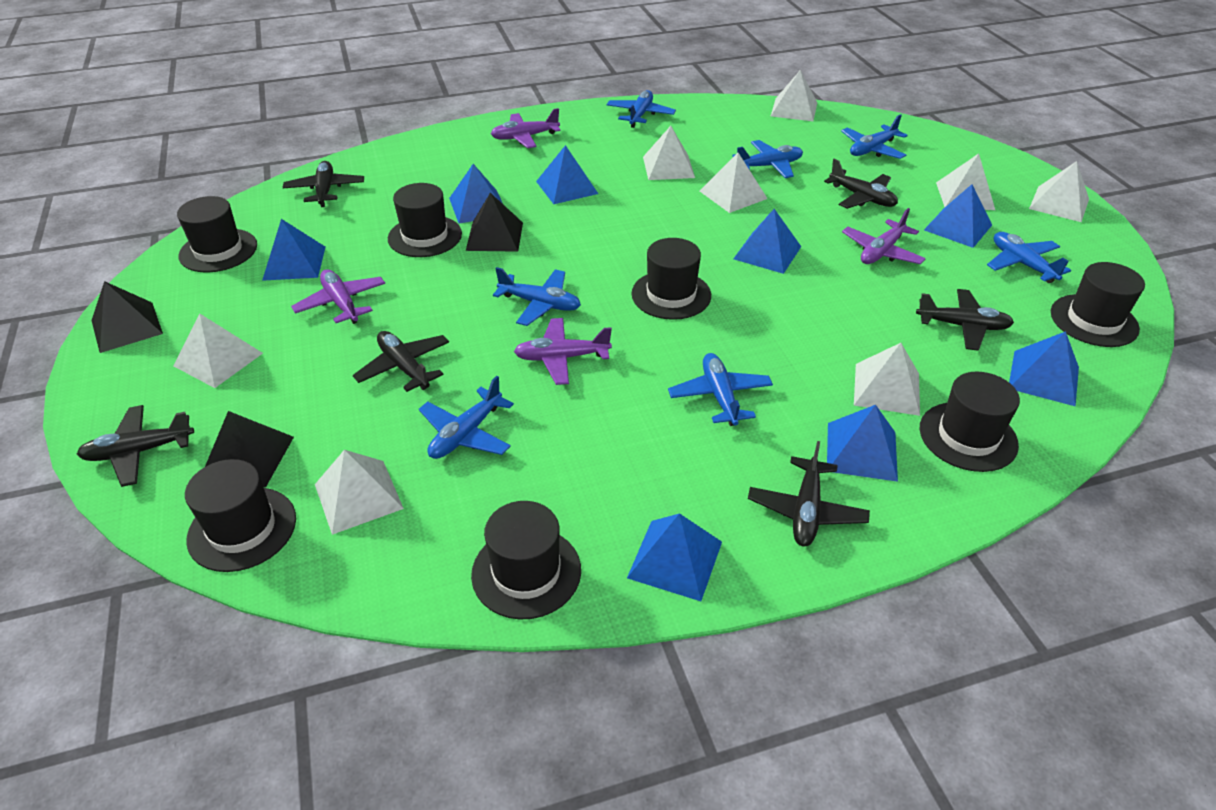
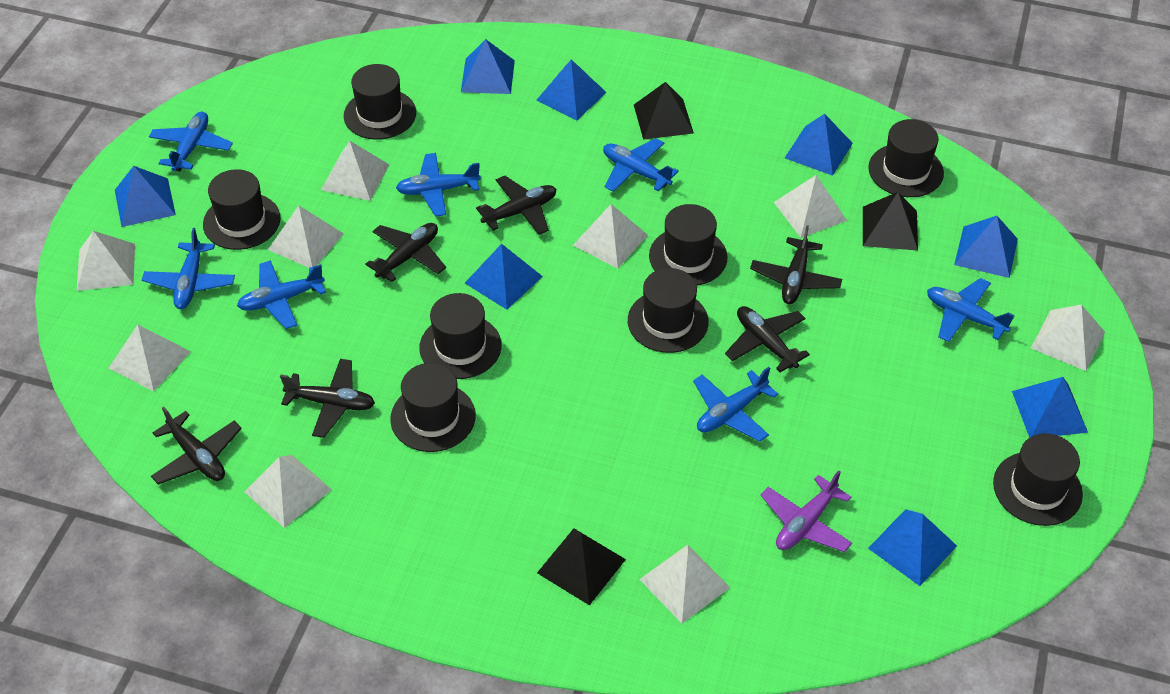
black hat: 7 -> 8
purple plane: 4 -> 1
white pyramid: 8 -> 9

